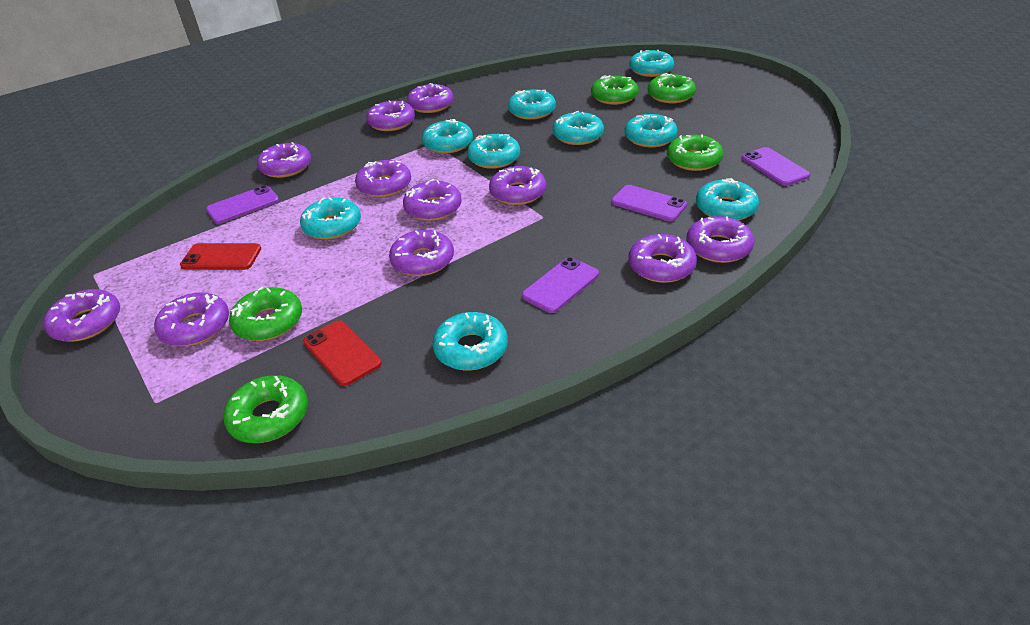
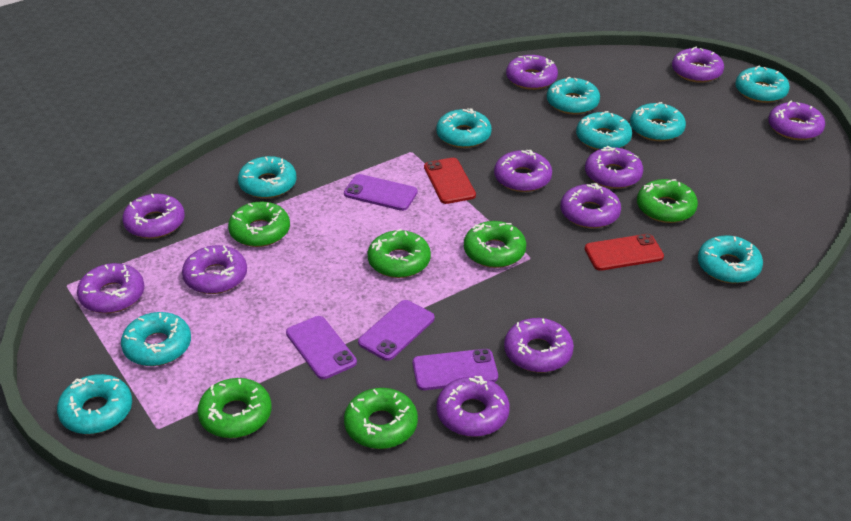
green donut: 5 -> 6

